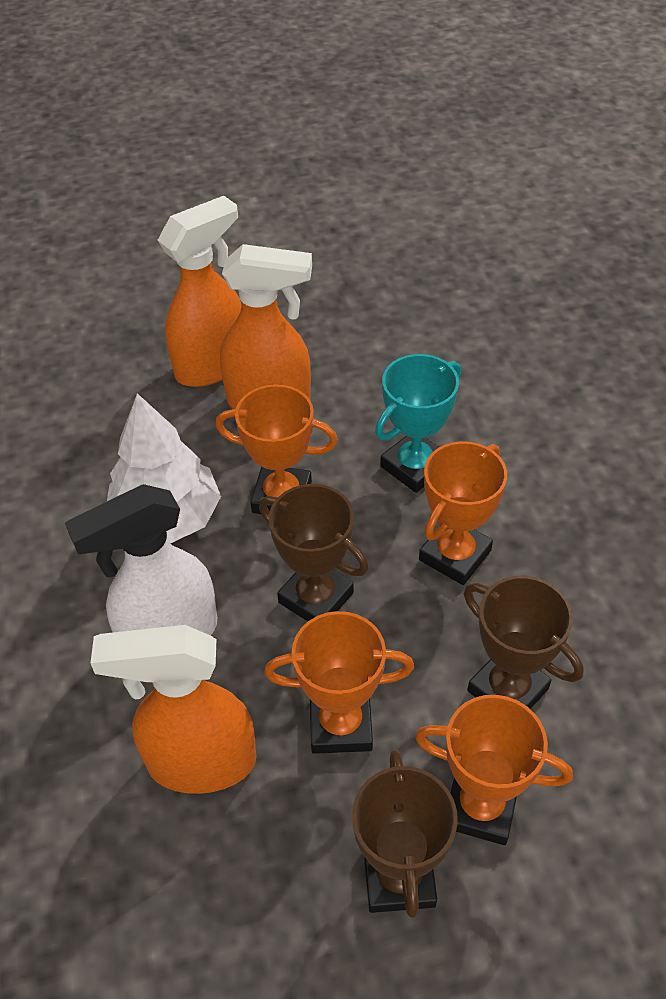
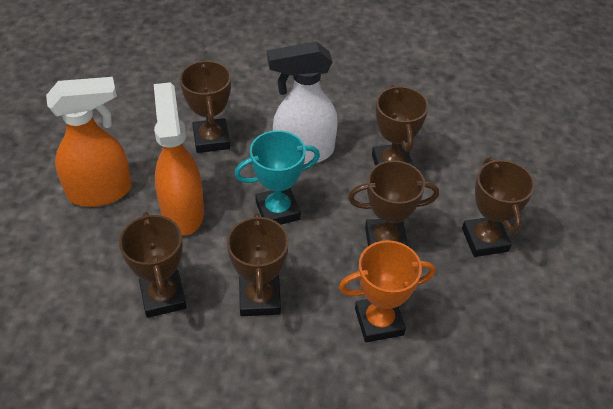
brown trophy: 3 -> 6
orange spray bottle: 3 -> 2
orange trophy: 4 -> 1
white tree: 1 -> 0

